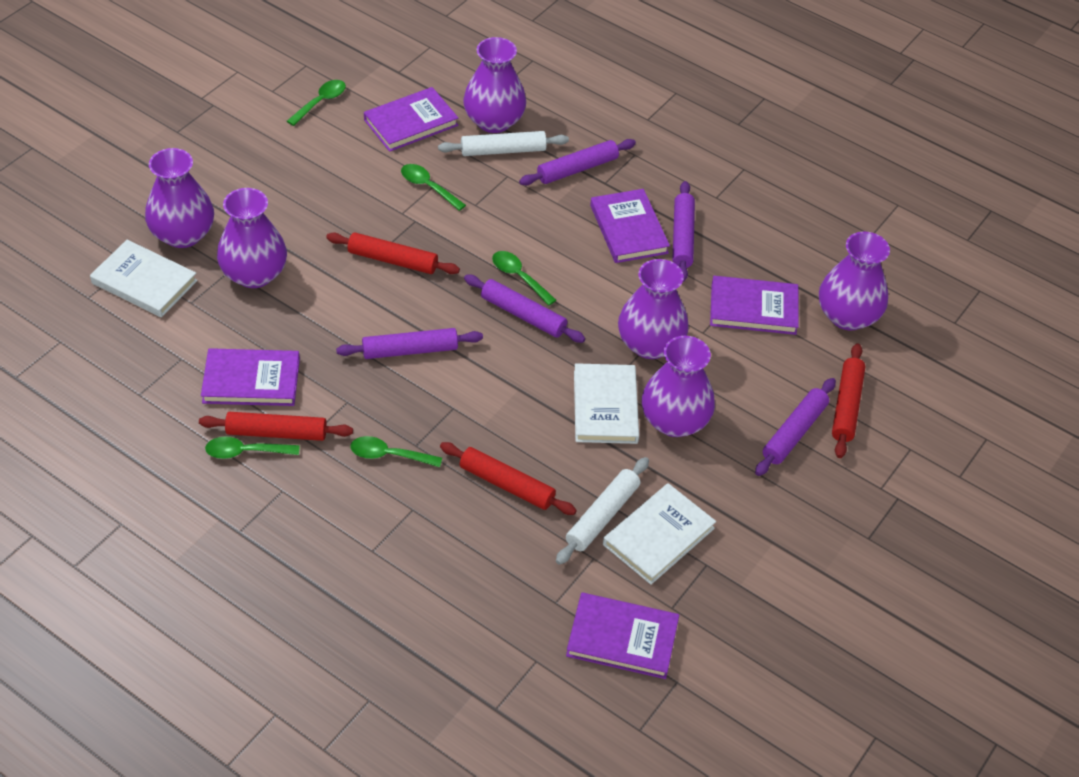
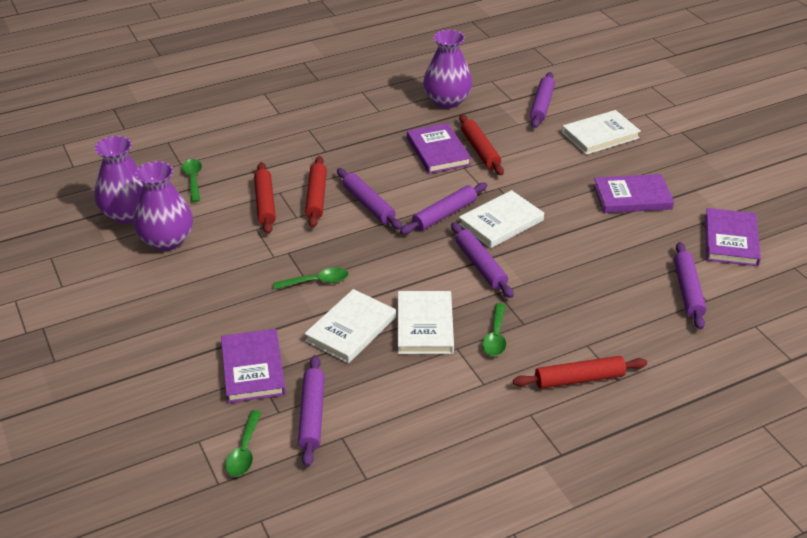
green spoon: 5 -> 4
purple book: 5 -> 4
purple rolling pin: 5 -> 6
purple vase: 6 -> 3
white book: 3 -> 4
white rolling pin: 2 -> 0

